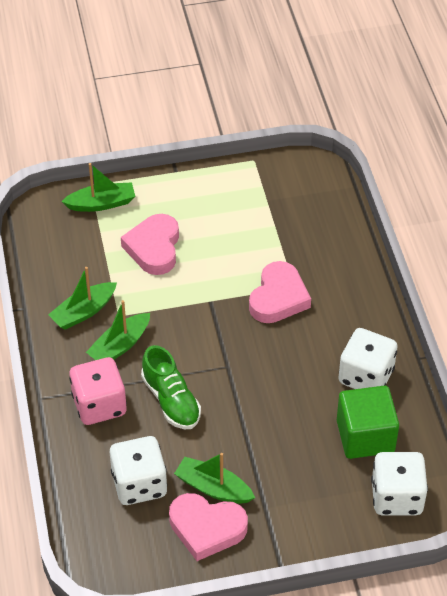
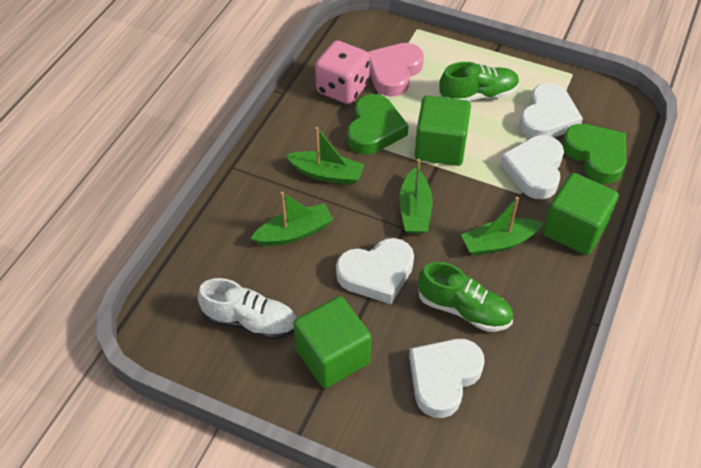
green cube: 1 -> 3
green heart: 0 -> 2
green shoe: 1 -> 2
pink heart: 3 -> 1
white dice: 3 -> 0
white heart: 0 -> 4
white shoe: 0 -> 1

